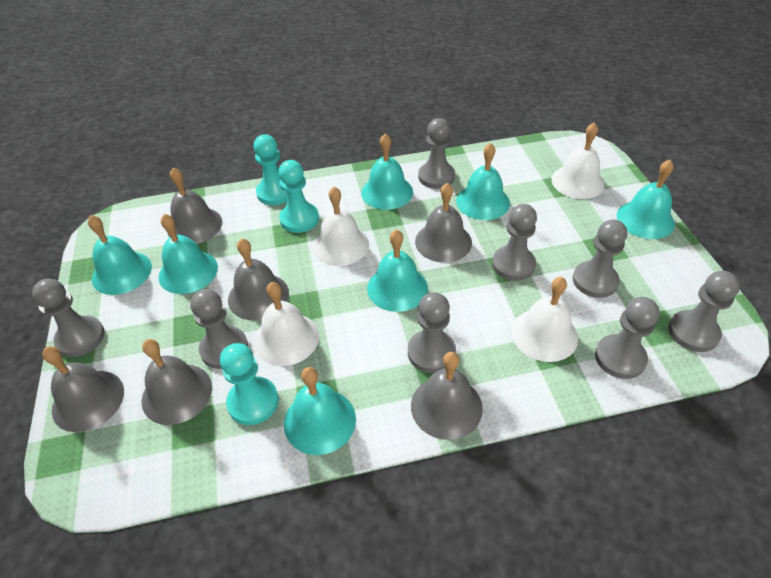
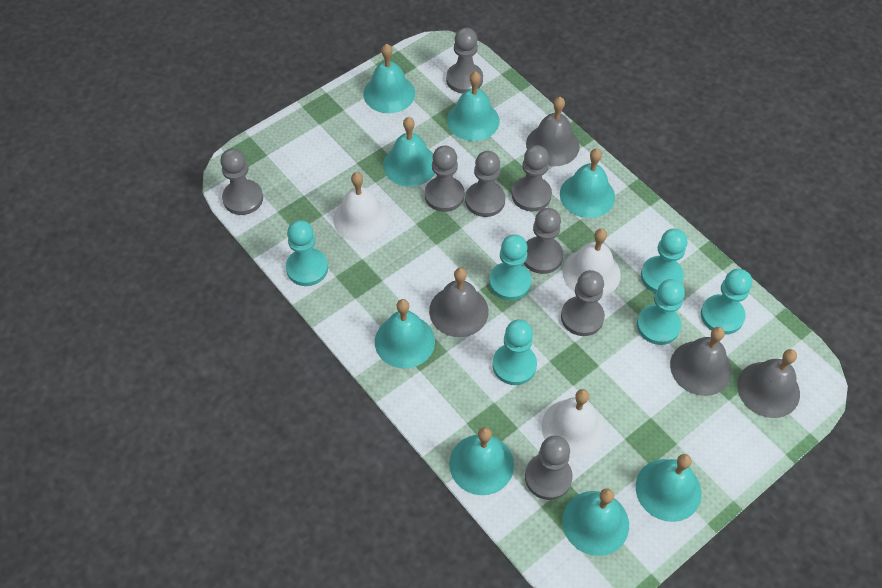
grey bell: 6 -> 4
turquoise bell: 7 -> 8
turquoise pawn: 3 -> 6
white bell: 4 -> 3

